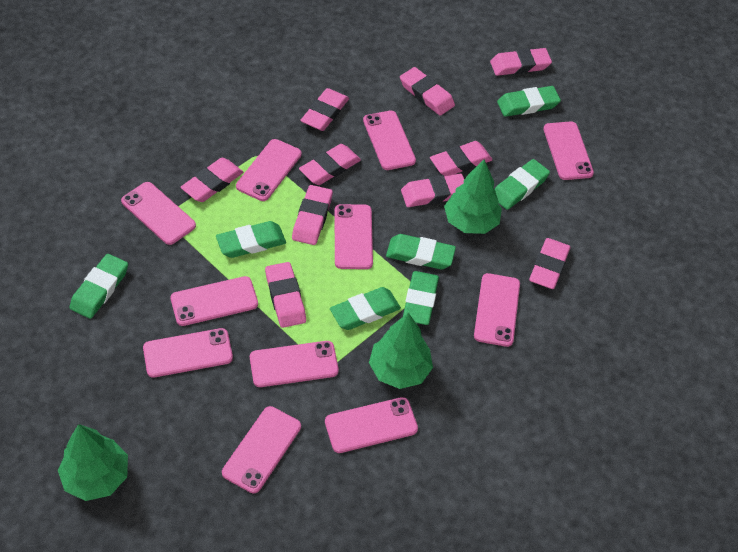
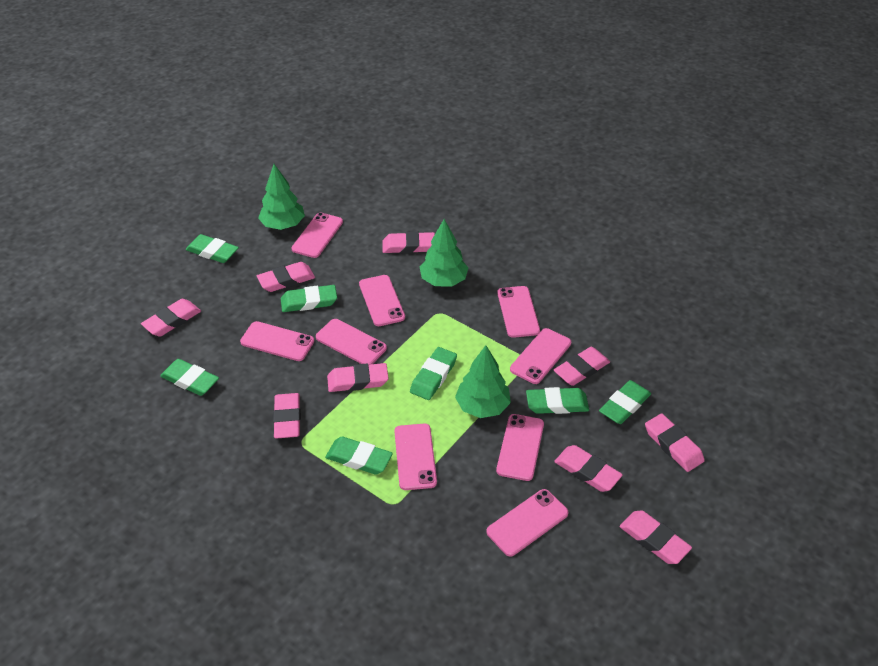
pink eraser: 10 -> 9
pink phone: 11 -> 9

